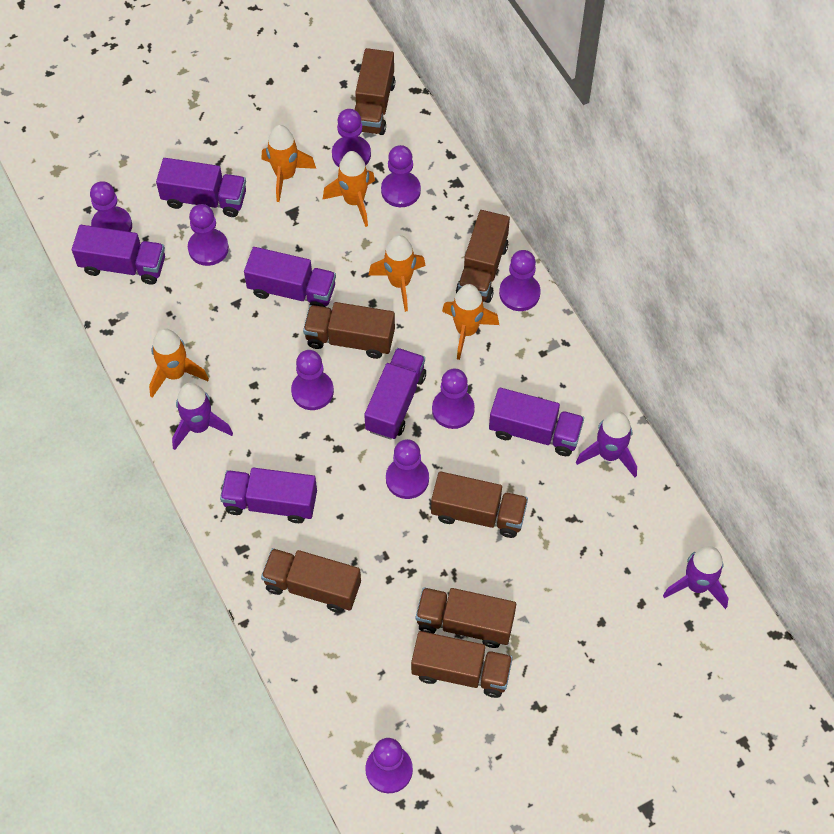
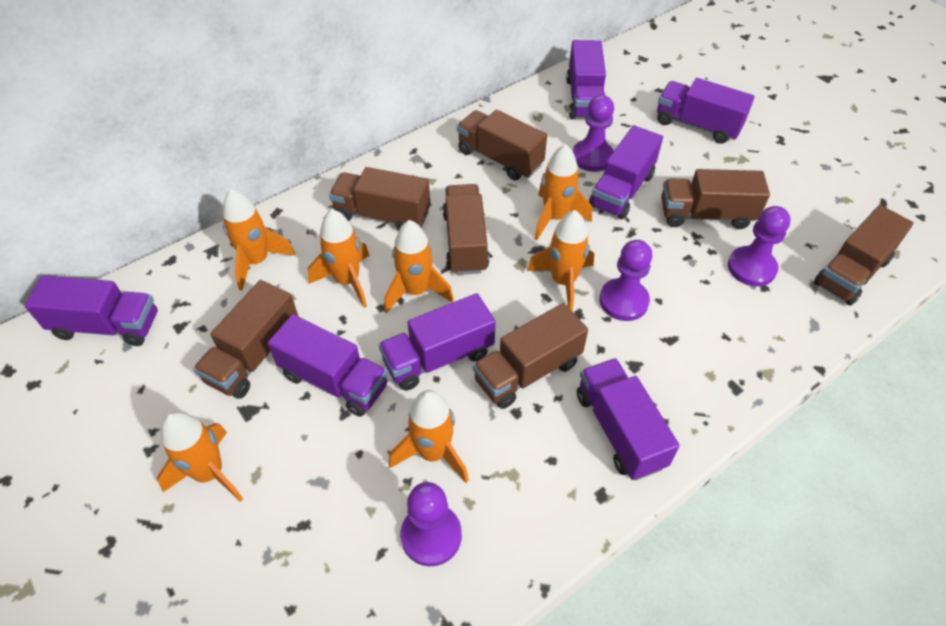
orange rocket: 5 -> 7
purple pawn: 9 -> 4
purple rocket: 3 -> 0
purple truck: 6 -> 7

